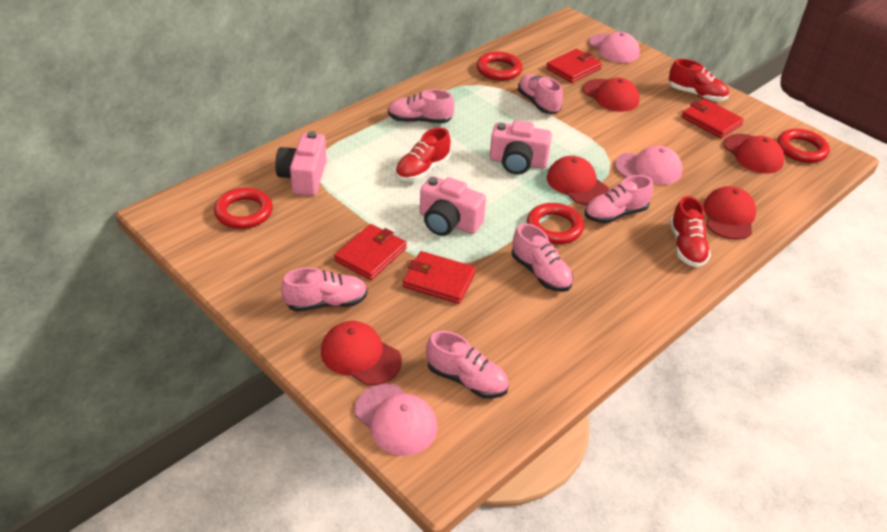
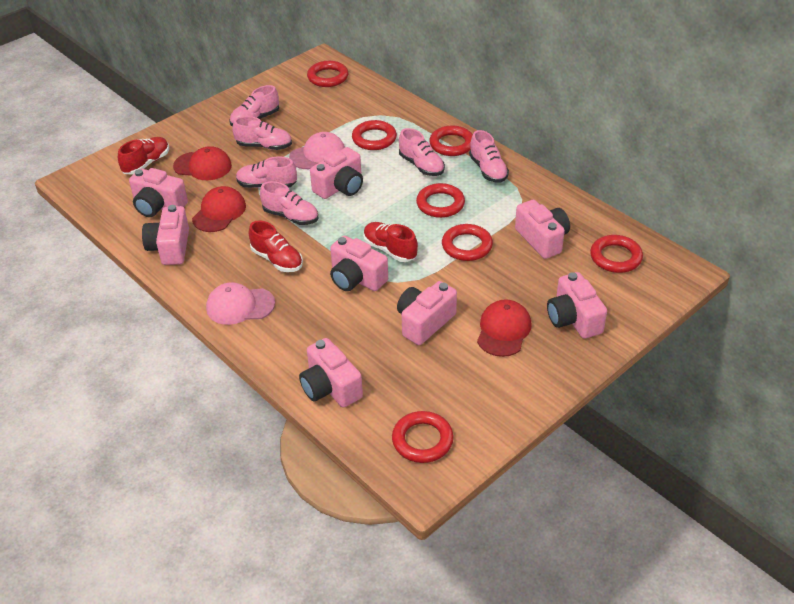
pink camera: 3 -> 8
pink cap: 3 -> 2
red cap: 5 -> 3
red ring: 4 -> 7
red wallet: 4 -> 0

